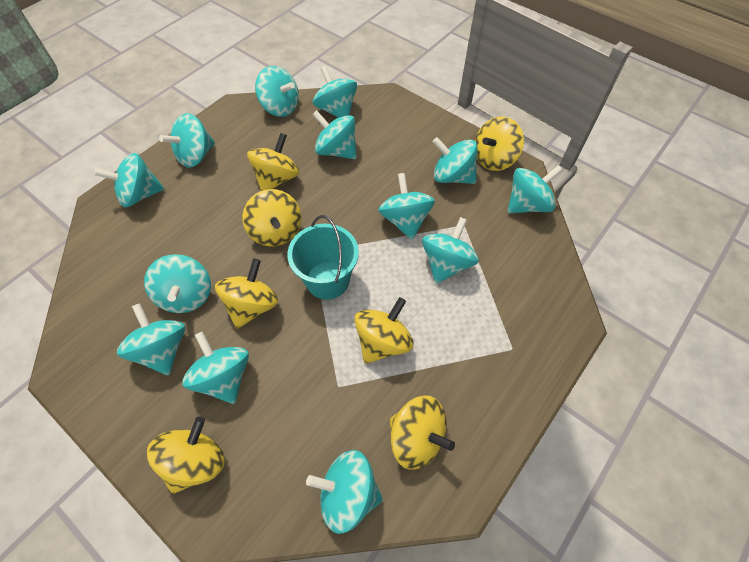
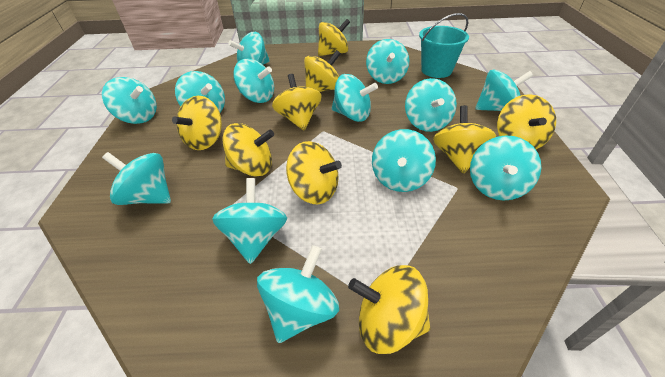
yellow spinning top: 7 -> 9

